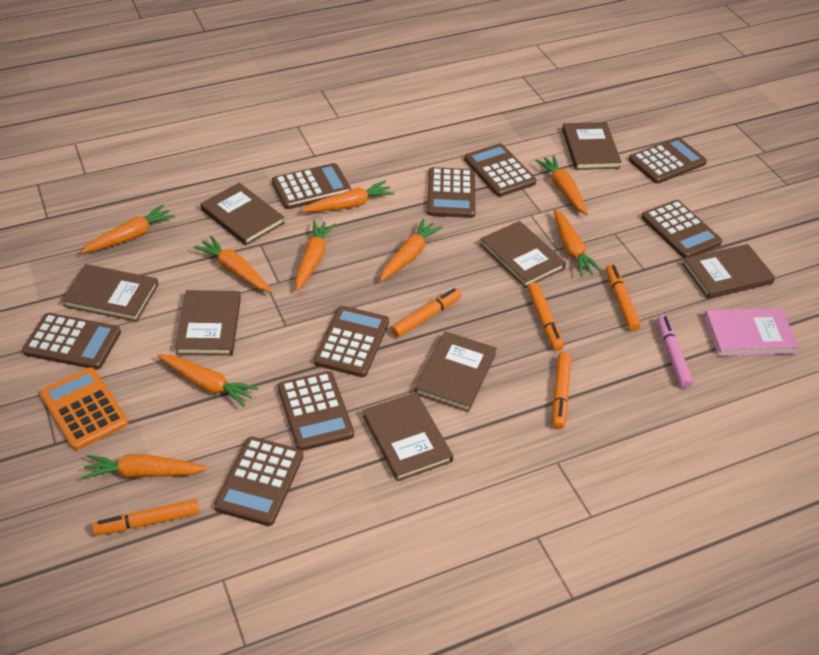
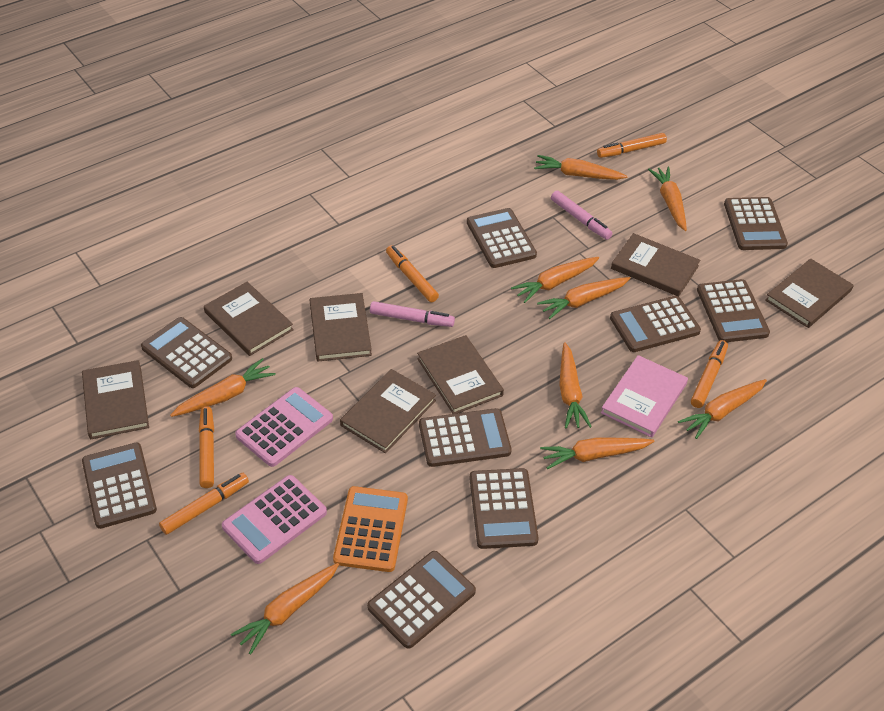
brown book: 8 -> 7
pink calculator: 0 -> 2
pink marker: 1 -> 2

